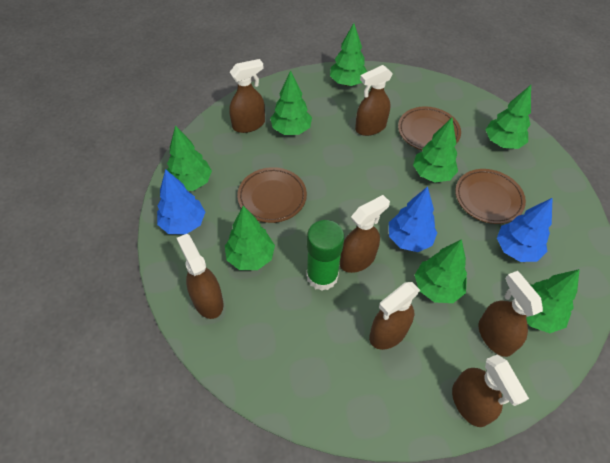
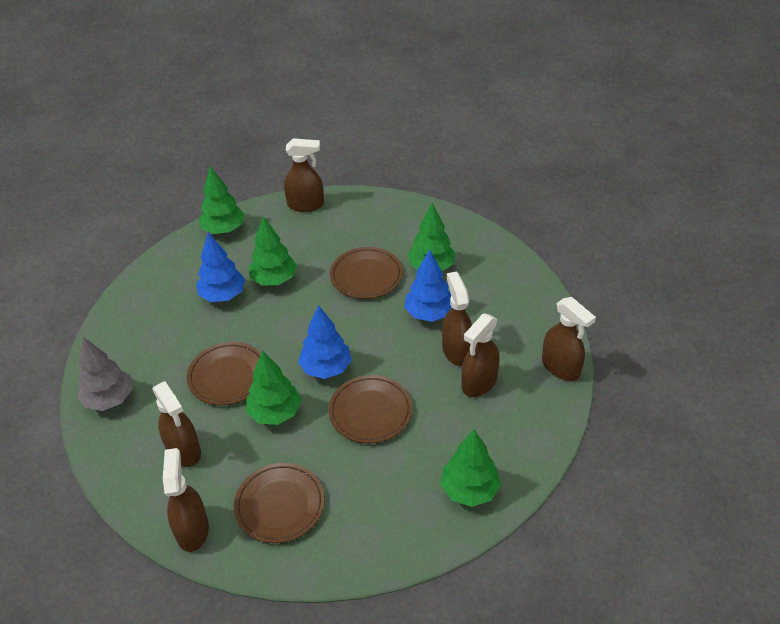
brown plate: 3 -> 4
brown spray bottle: 7 -> 6
green glue stick: 1 -> 0
green tree: 8 -> 5
grey tree: 0 -> 1

